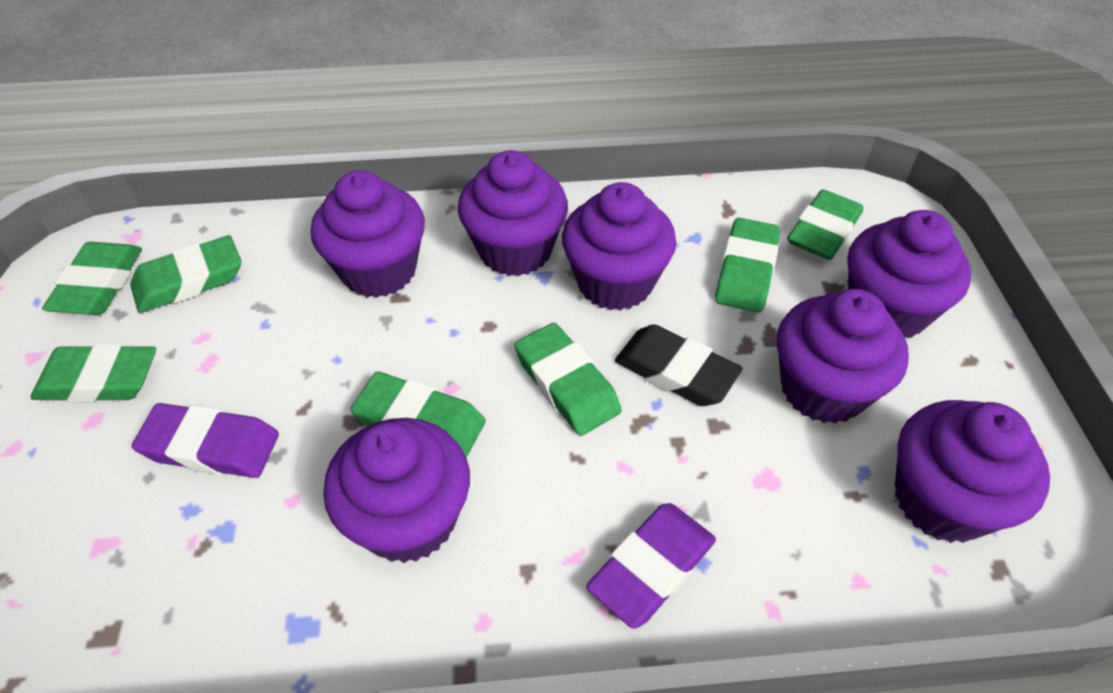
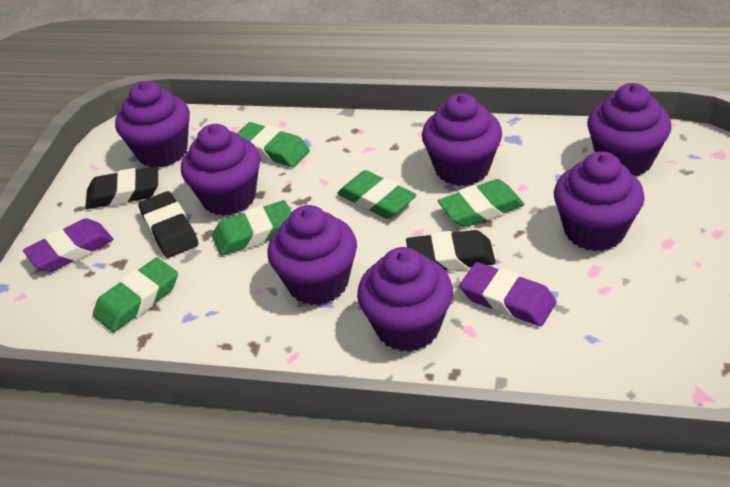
black eraser: 1 -> 3
green eraser: 7 -> 5

